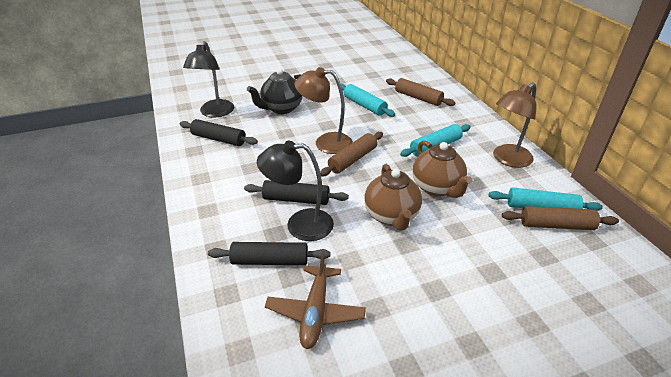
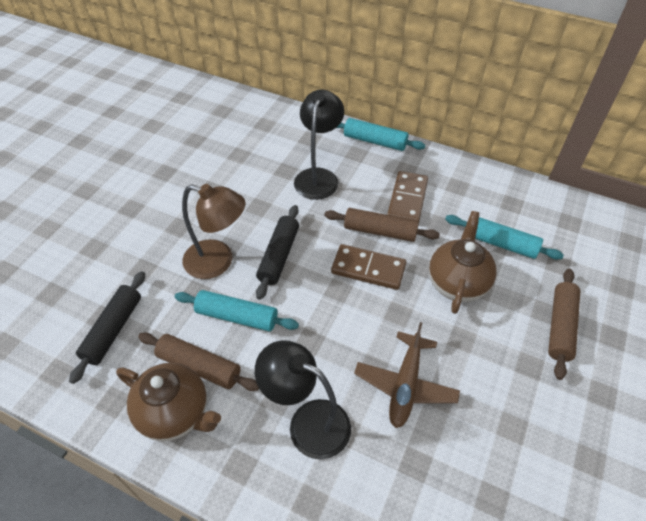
black rolling pin: 3 -> 2
black teapot: 1 -> 0
brown domino: 0 -> 2
brown lamp: 2 -> 1

